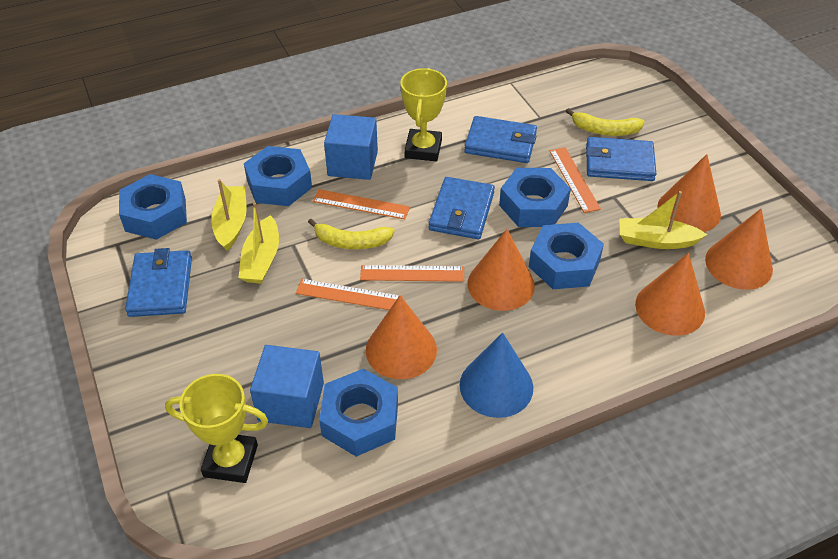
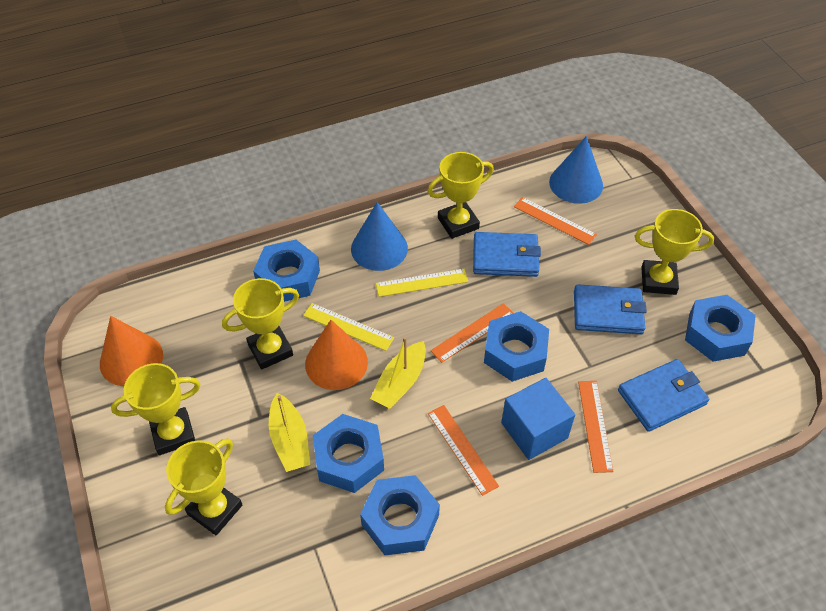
blue cone: 1 -> 2
blue cube: 2 -> 1
blue wallet: 4 -> 3
orange cone: 5 -> 2
yellow banana: 2 -> 0
yellow boat: 3 -> 2
yellow ruler: 0 -> 2
yellow trophy: 2 -> 5

